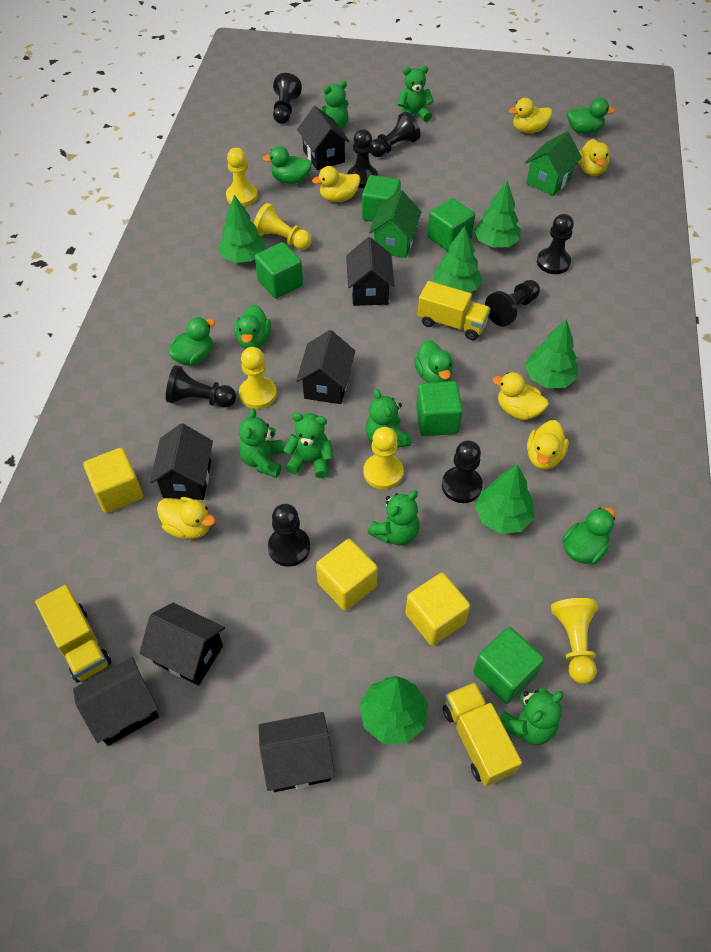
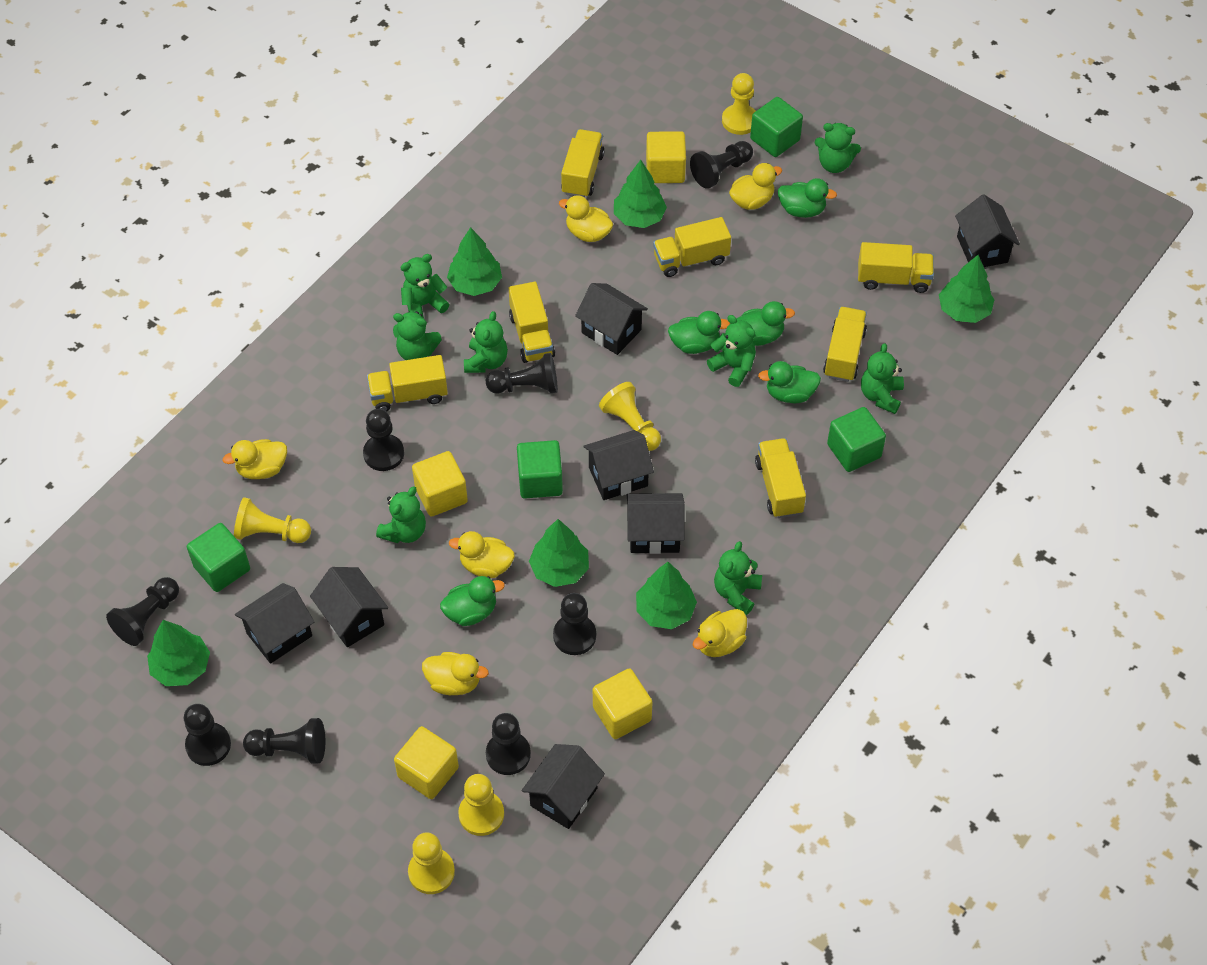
green cube: 5 -> 4
green duck: 6 -> 5
green house: 2 -> 0
green teddy bear: 7 -> 8
yellow cube: 3 -> 4
yellow truck: 3 -> 7

